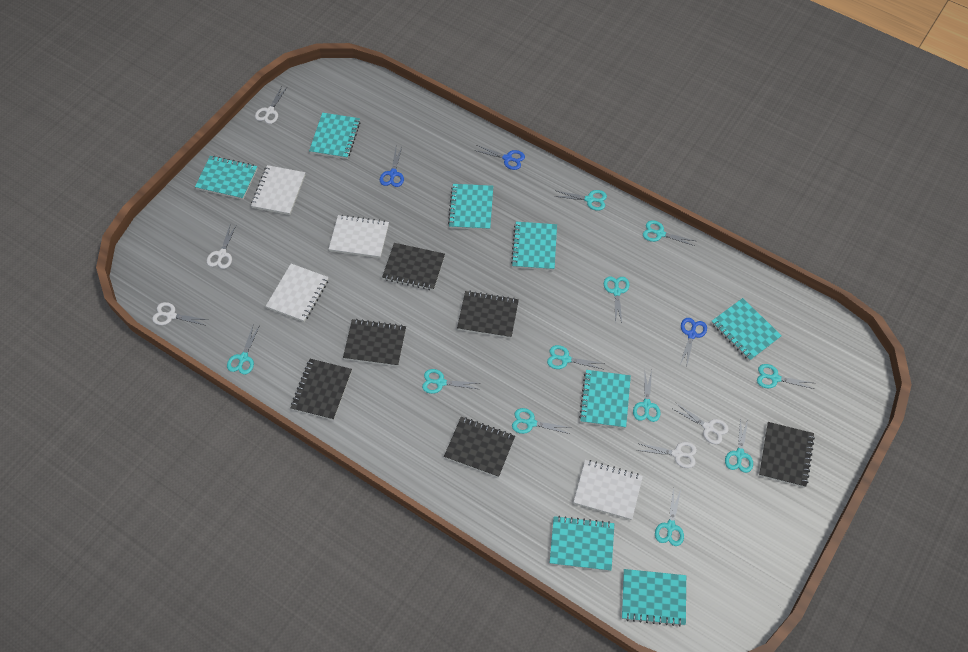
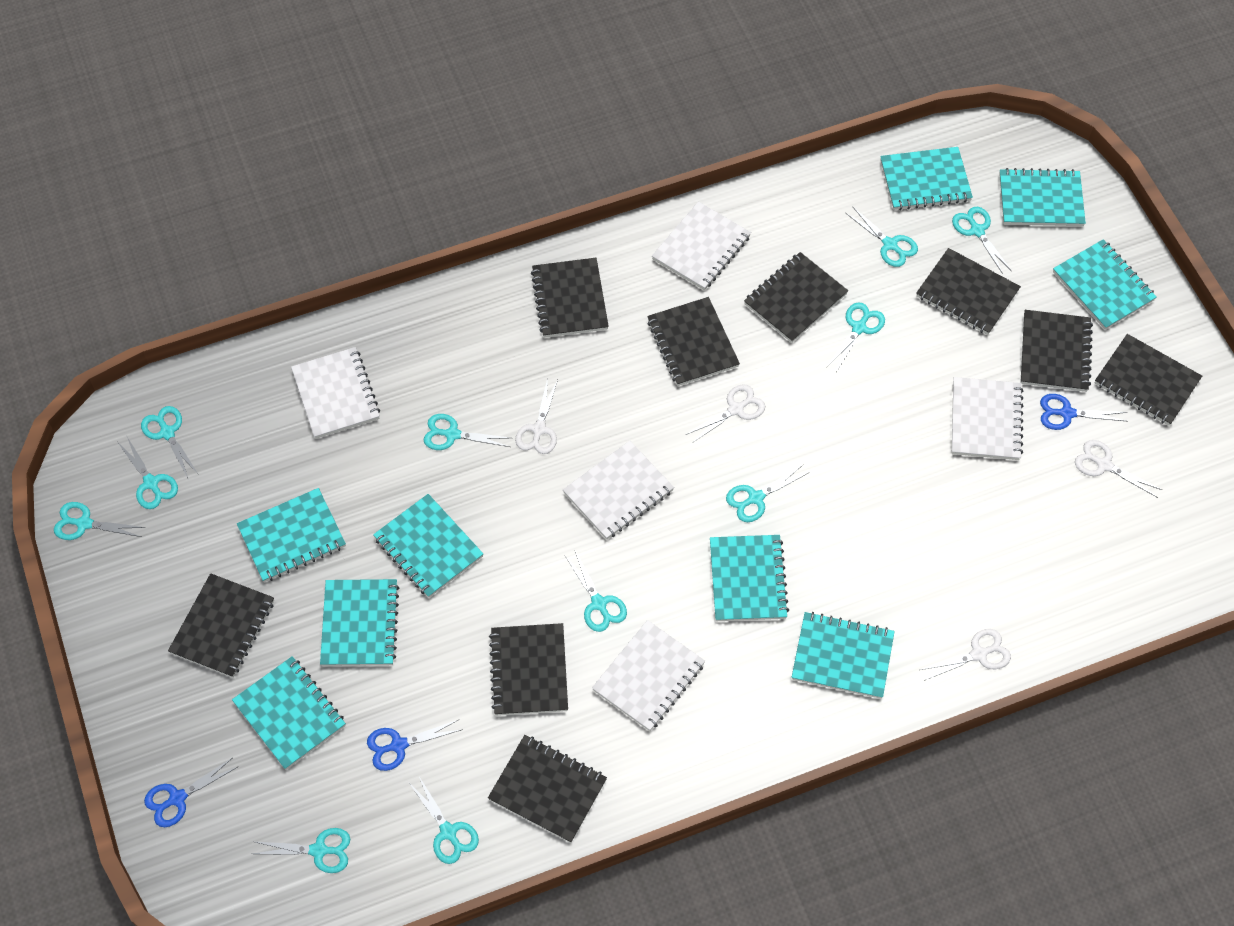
black notebook: 6 -> 9
turquoise notebook: 8 -> 9
white notebook: 4 -> 5
white scissors: 5 -> 4

